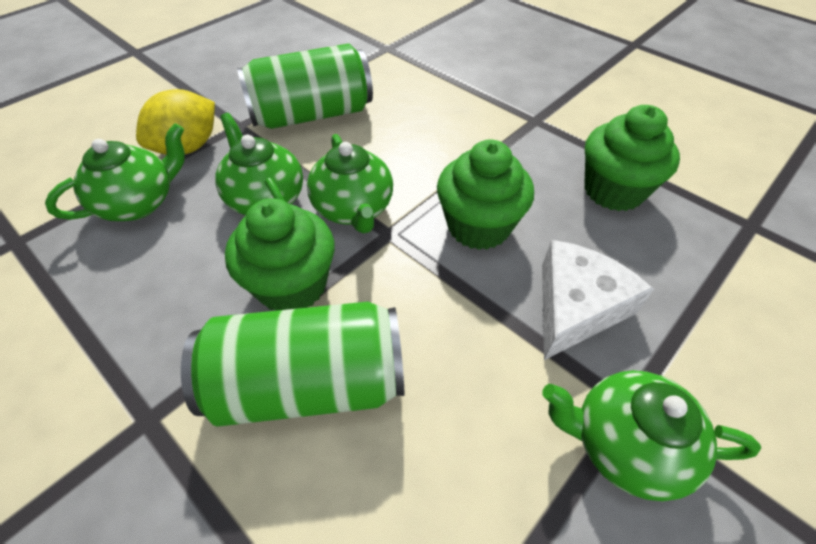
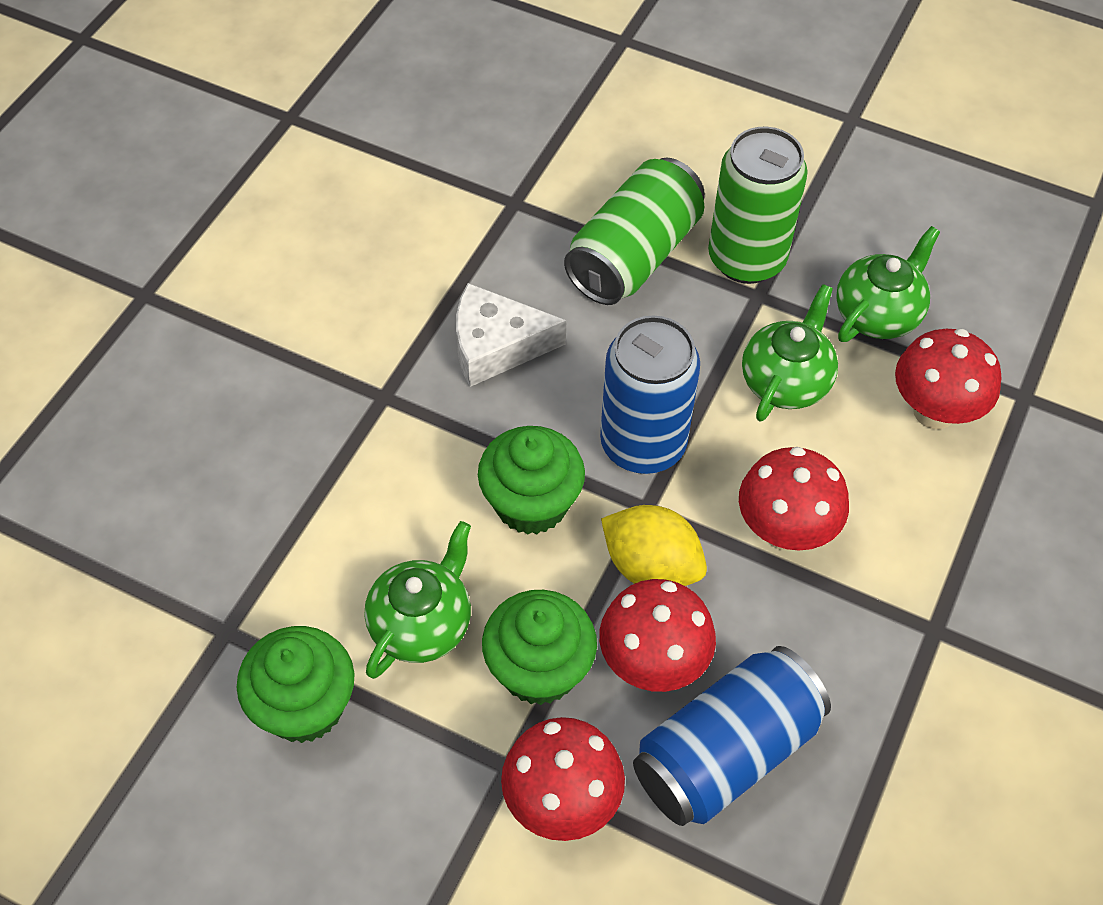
blue can: 0 -> 2
green teapot: 4 -> 3
red mushroom: 0 -> 4

